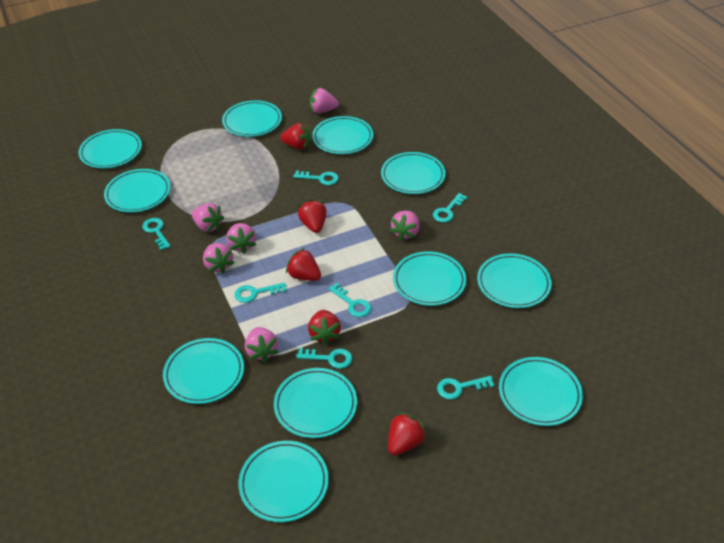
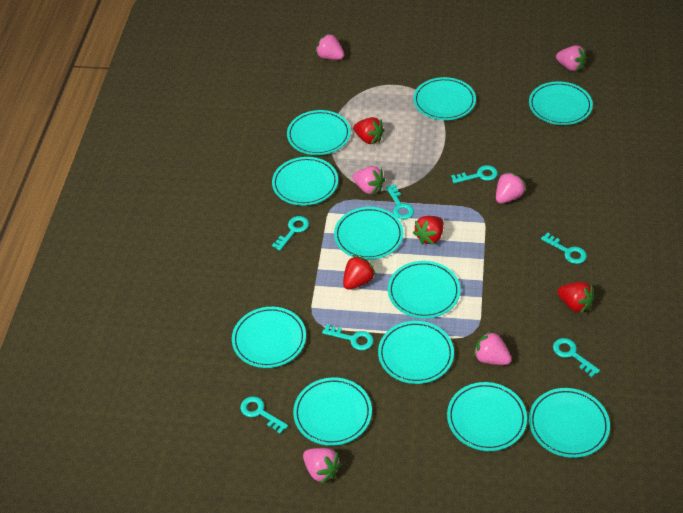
red strawberry: 5 -> 4

